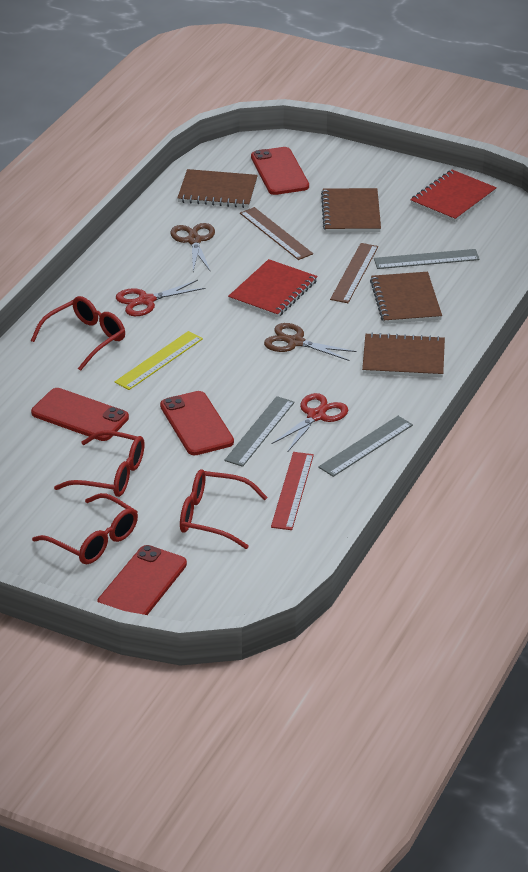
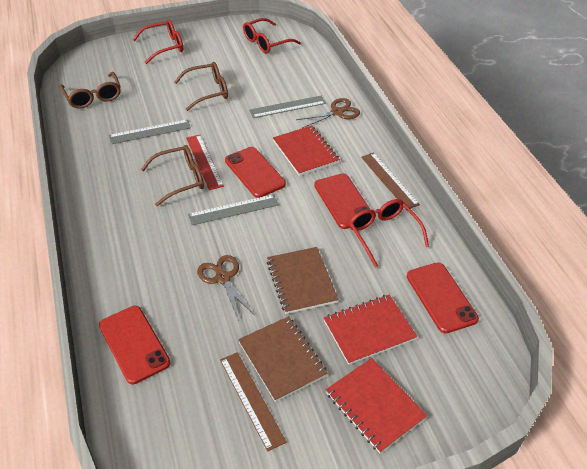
brown glasses: 0 -> 3
brown notebook: 4 -> 2
red glasses: 4 -> 3
red notebook: 2 -> 3
red scissors: 2 -> 0
yellow ruler: 1 -> 0

